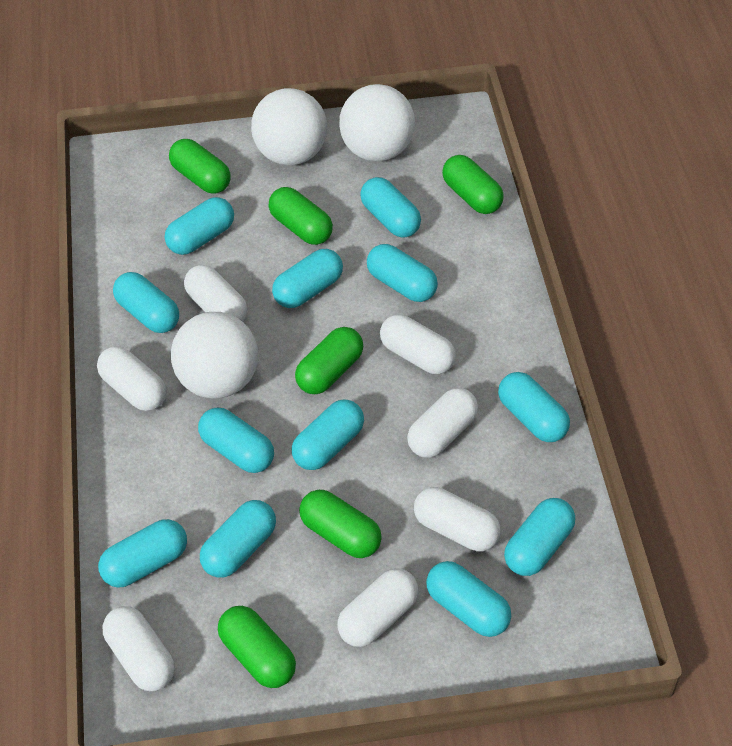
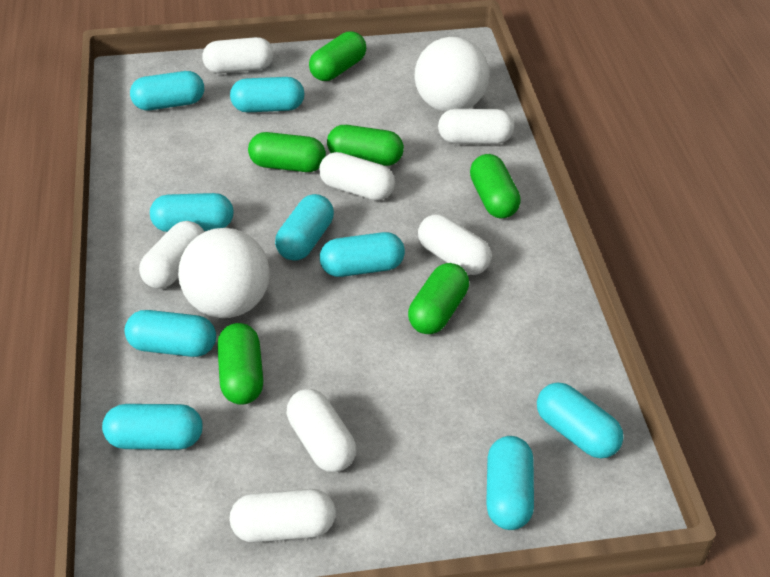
turquoise capsule: 12 -> 9
white ball: 3 -> 2

